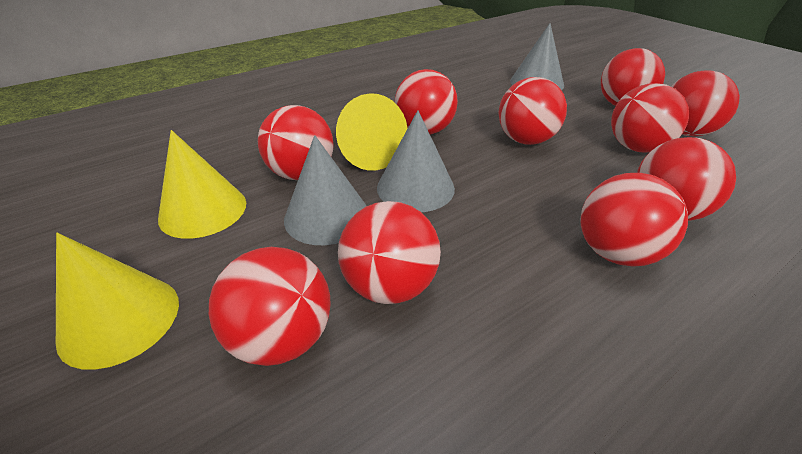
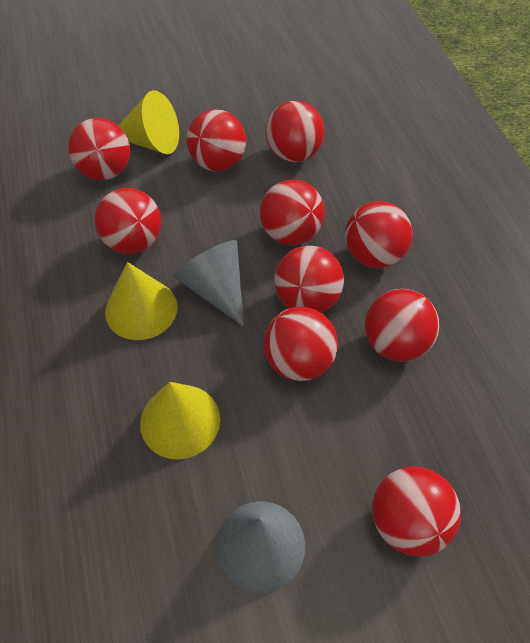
grey cone: 3 -> 2

